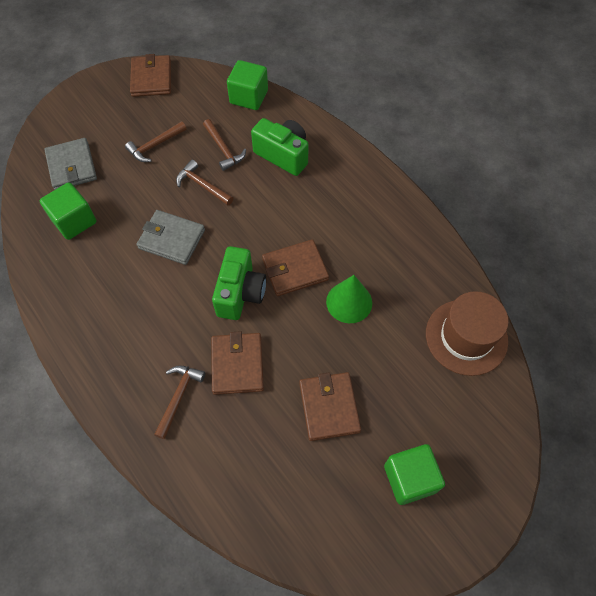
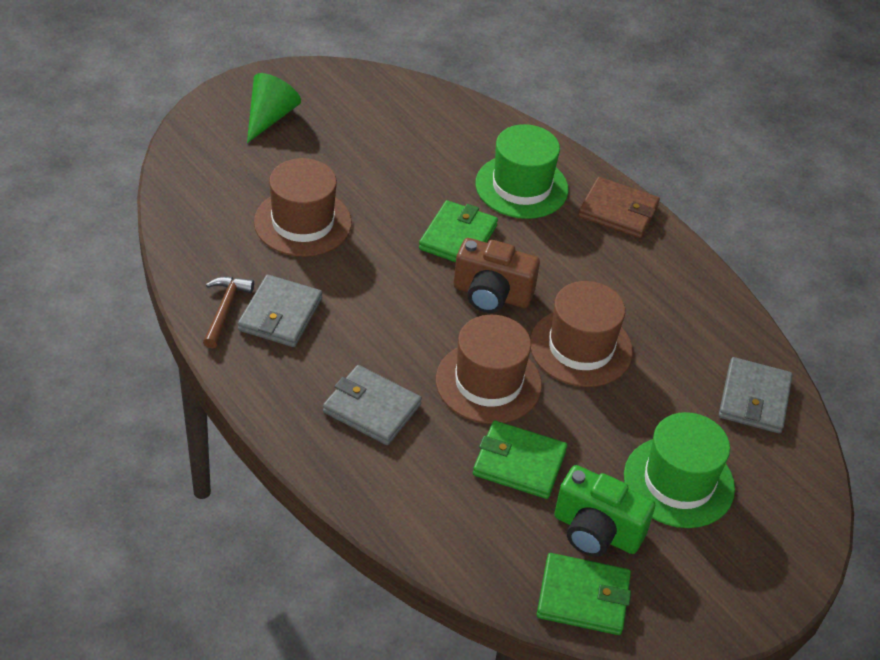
brown camera: 0 -> 1
brown hammer: 4 -> 1
brown hat: 1 -> 3
brown wallet: 4 -> 1
green camera: 2 -> 1
green cube: 3 -> 0
green hat: 0 -> 2
green wallet: 0 -> 3
grey wallet: 2 -> 3

